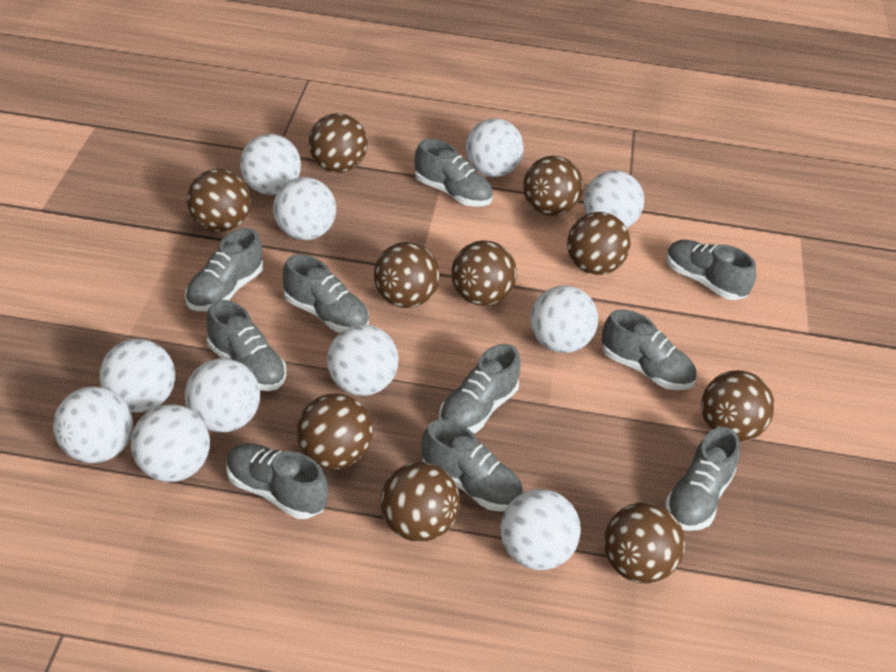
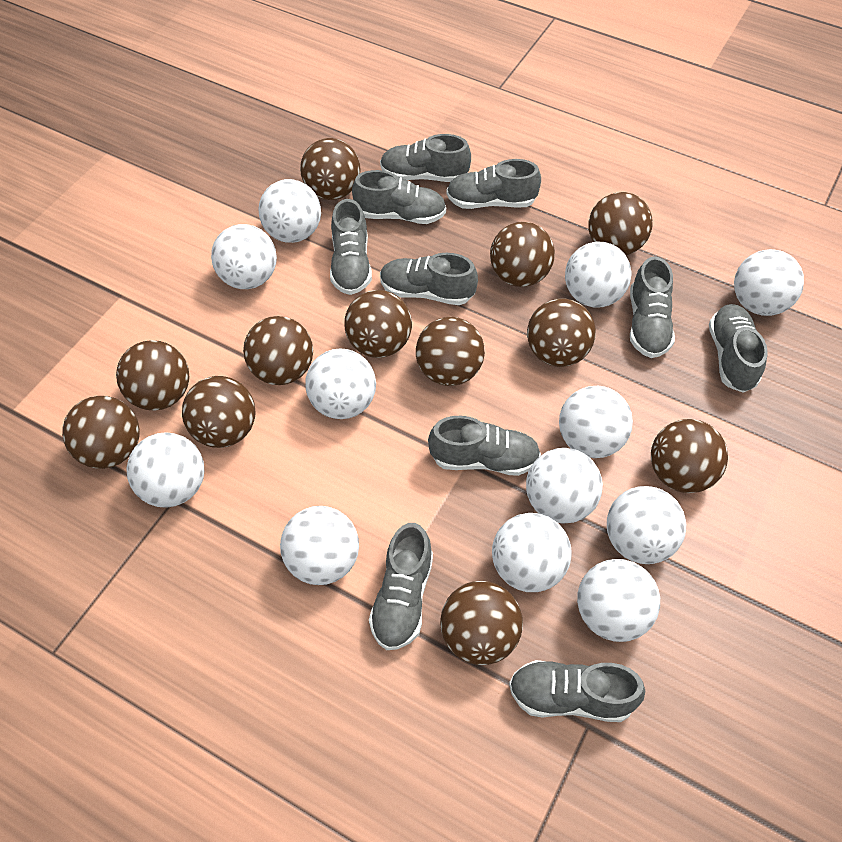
brown ball: 10 -> 12
white ball: 11 -> 12

